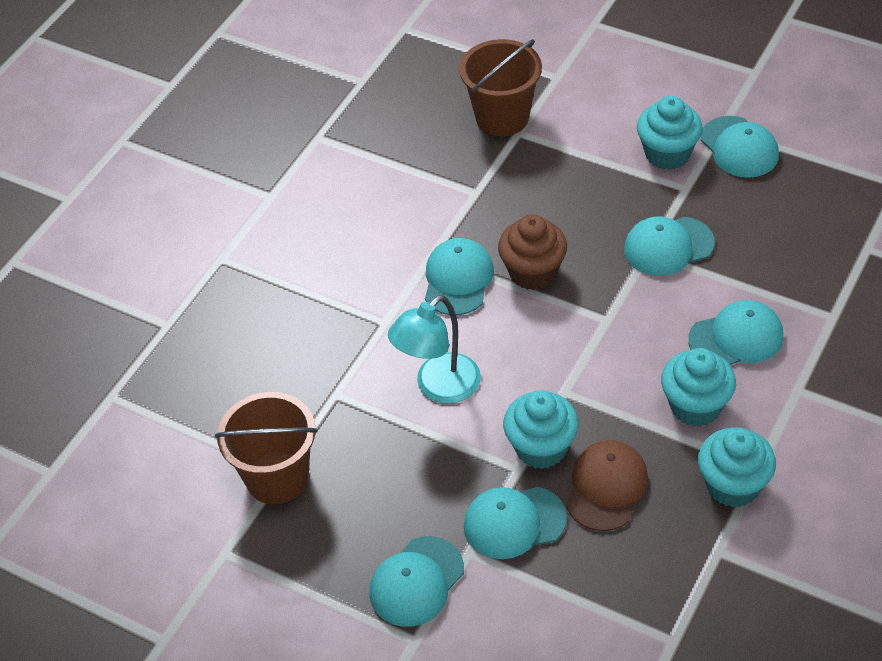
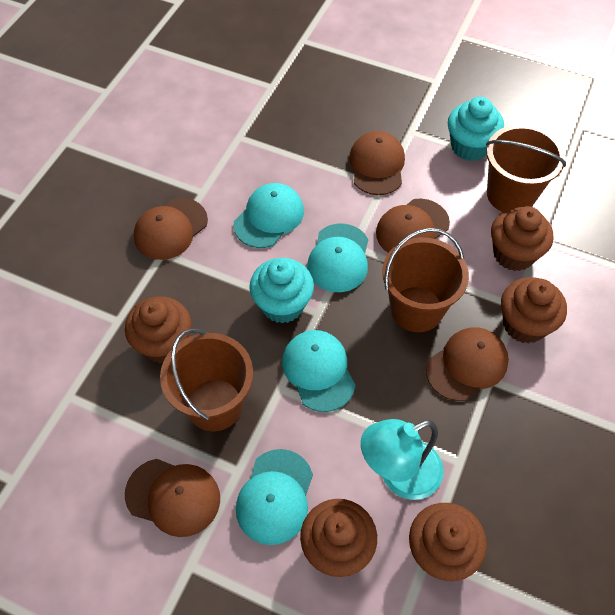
brown bucket: 2 -> 3
brown cap: 1 -> 5
brown cupcake: 1 -> 5
turquoise cap: 6 -> 4
turquoise cupcake: 4 -> 2

